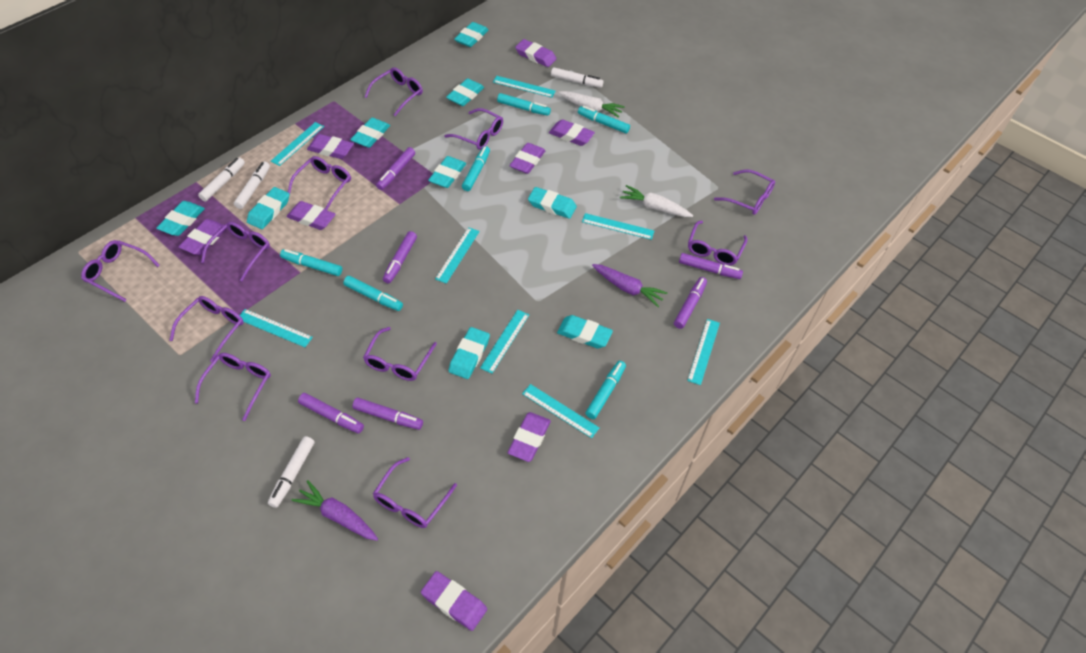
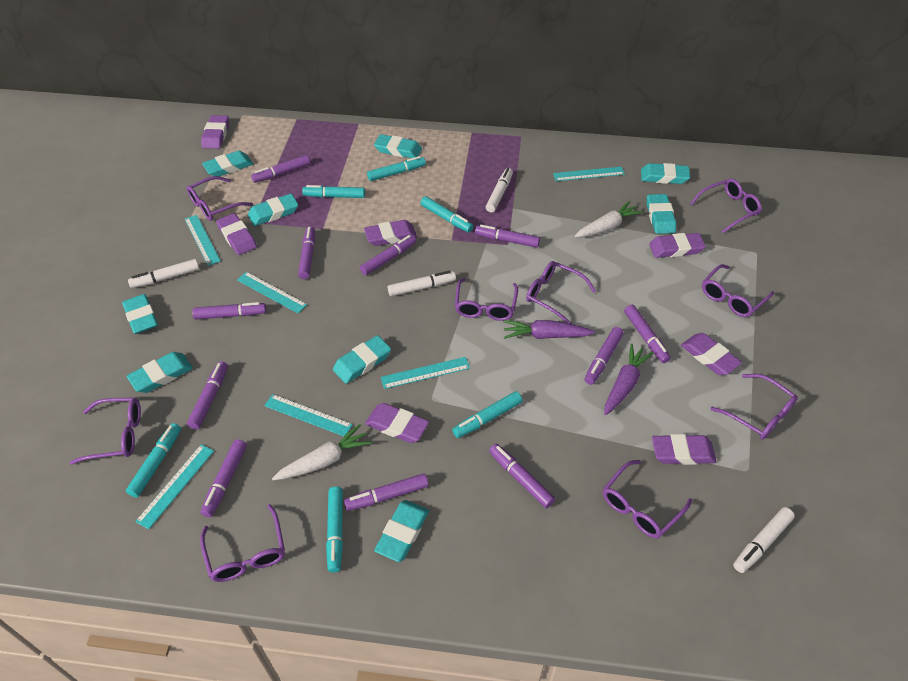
purple eraser: 8 -> 7
purple glasses: 11 -> 9
purple marker: 6 -> 11
turquoise ruler: 8 -> 6

